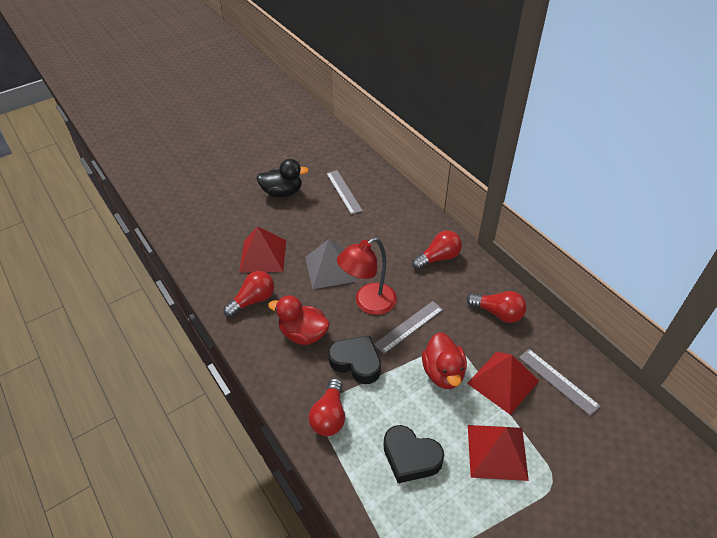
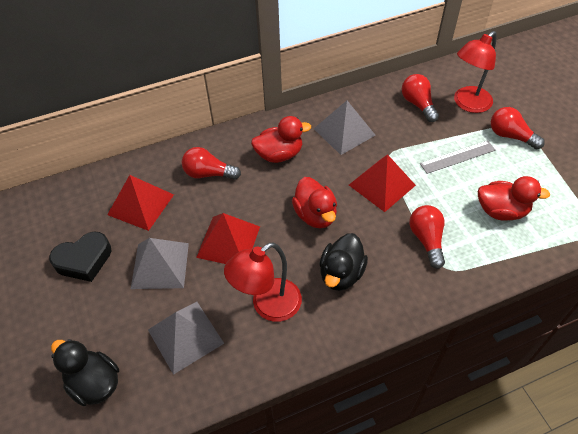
black duck: 1 -> 2
black heart: 2 -> 1
grey pyramid: 1 -> 3
grey ruler: 3 -> 1
red duck: 2 -> 3
red lamp: 1 -> 2

